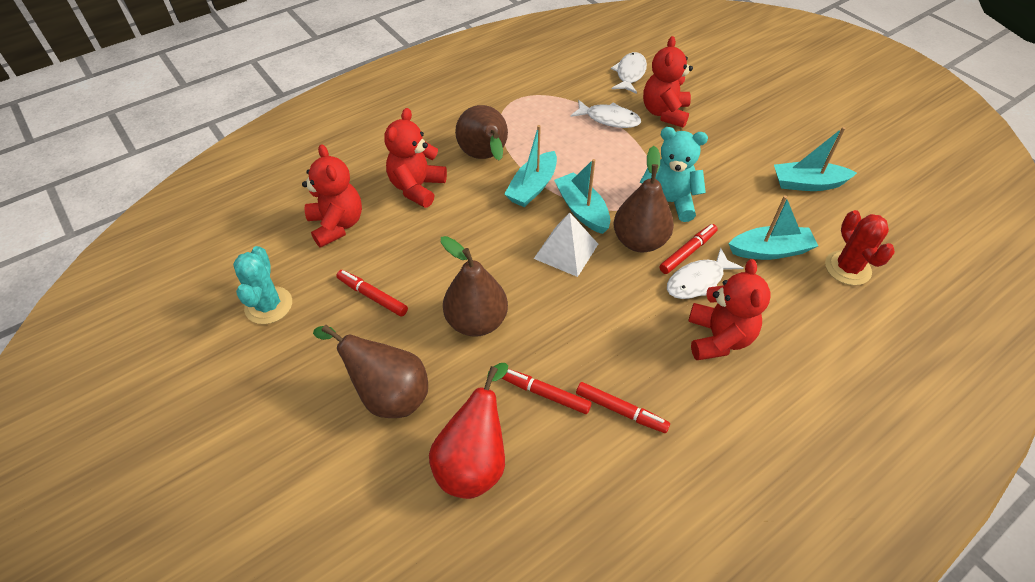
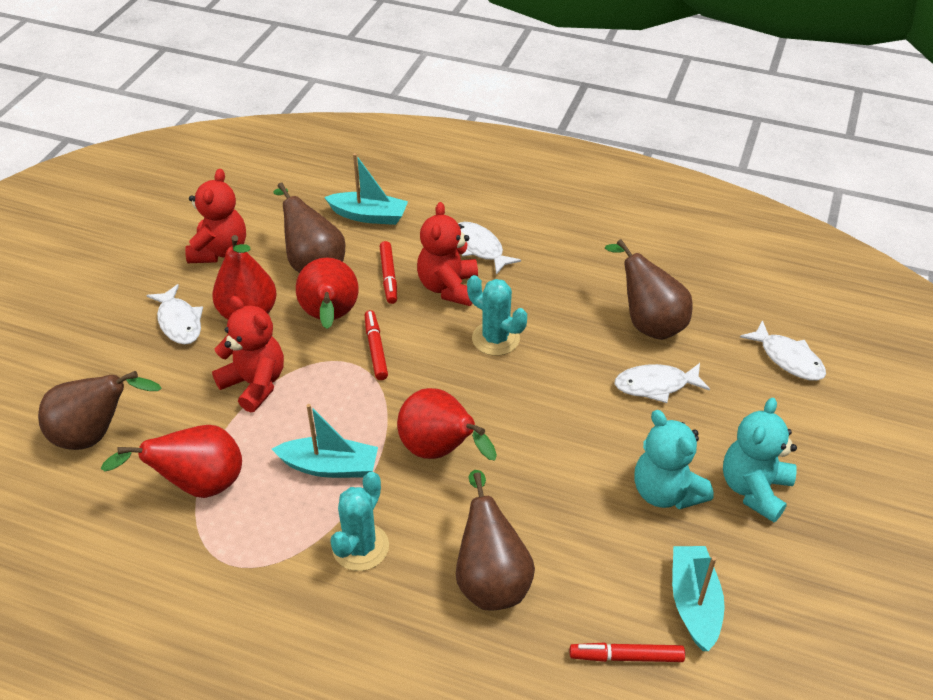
red cactus: 1 -> 0
red marker: 4 -> 3
red pear: 1 -> 4
red teddy bear: 4 -> 3
turquoise boat: 4 -> 3
turquoise cactus: 1 -> 2
turquoise teddy bear: 1 -> 2
white fish: 3 -> 4
white pyramid: 1 -> 0

